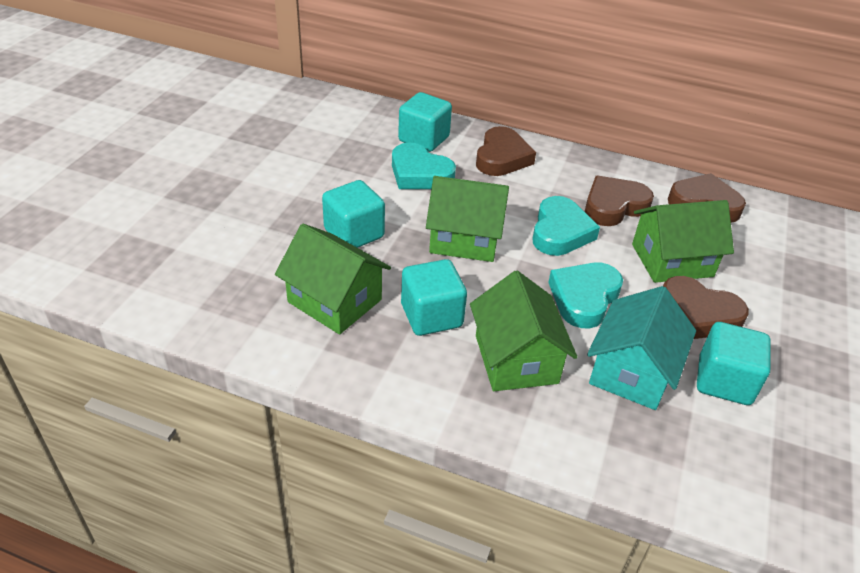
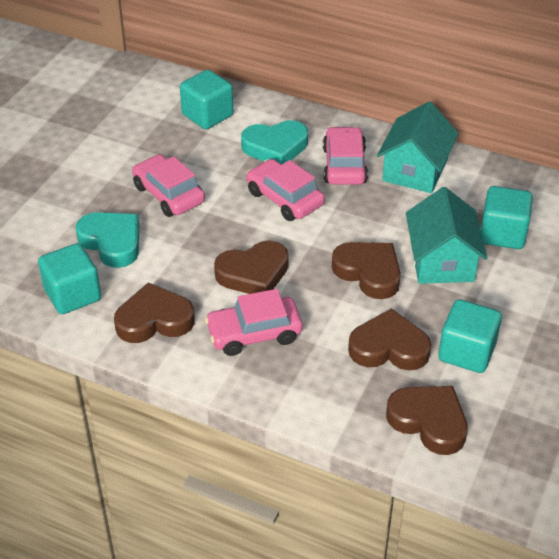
brown heart: 4 -> 5
green house: 4 -> 0
pink car: 0 -> 4
turquoise heart: 3 -> 2
turquoise house: 1 -> 2

